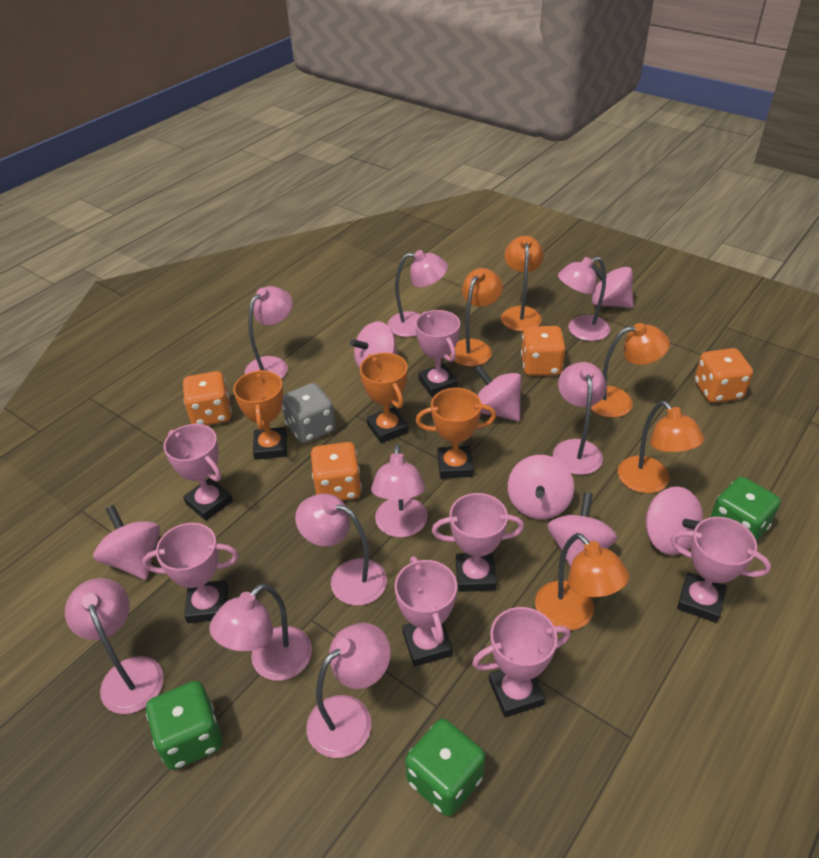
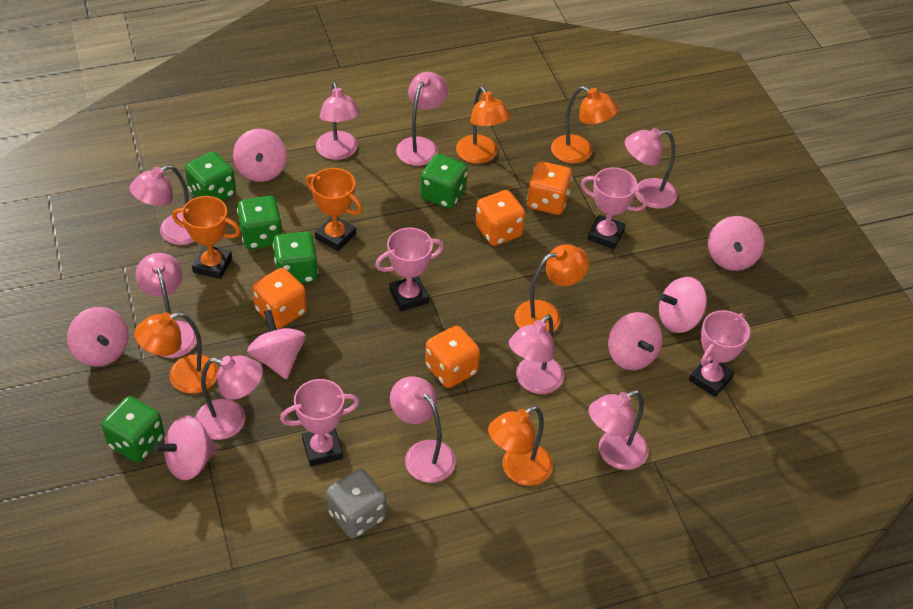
green dice: 3 -> 5
orange trophy: 3 -> 2
pink trophy: 7 -> 4

